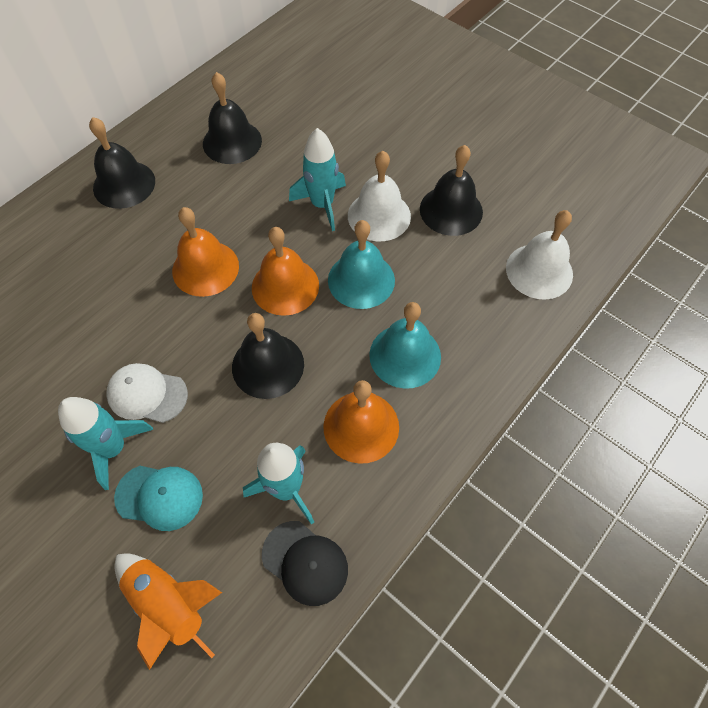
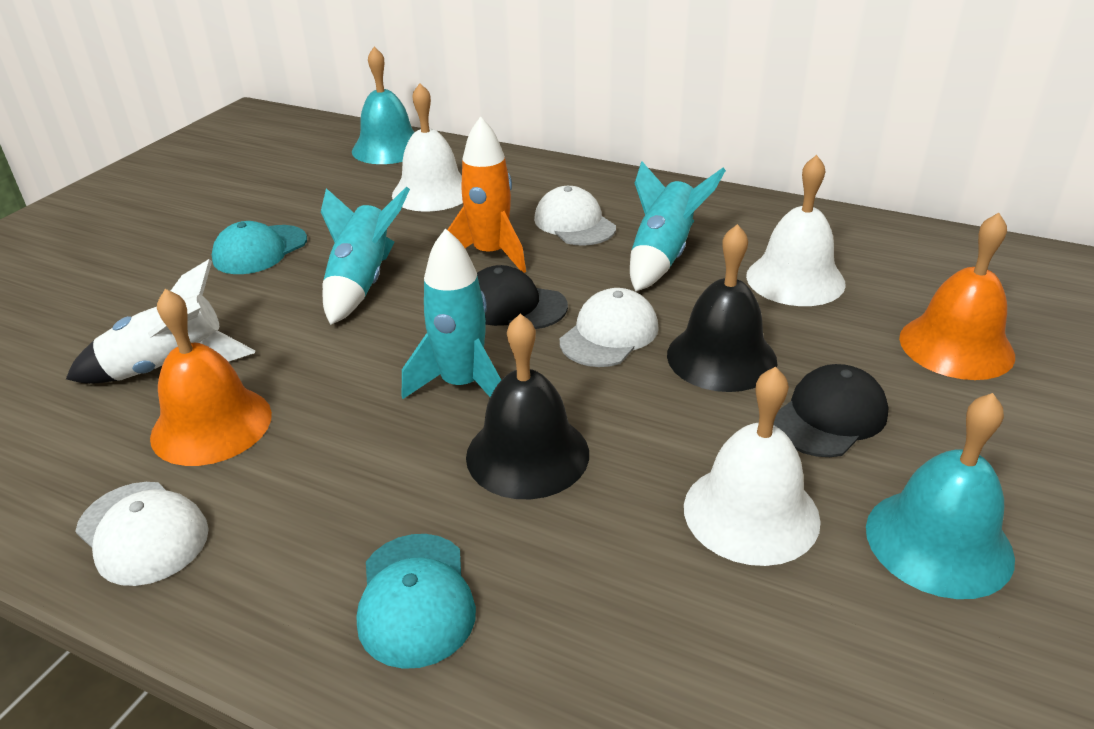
black bell: 4 -> 2
black cap: 1 -> 2
orange bell: 3 -> 2
turquoise cap: 1 -> 2
white bell: 2 -> 3
white cap: 1 -> 3
white rocket: 0 -> 1

